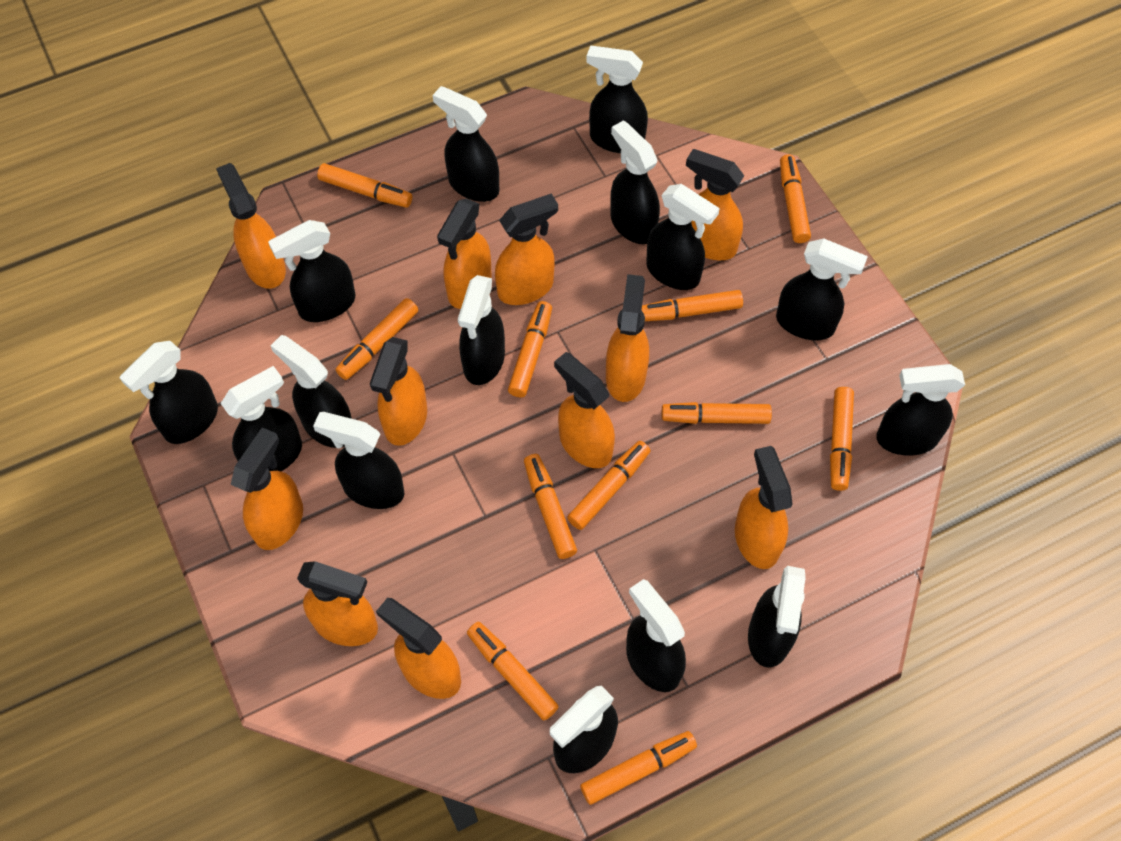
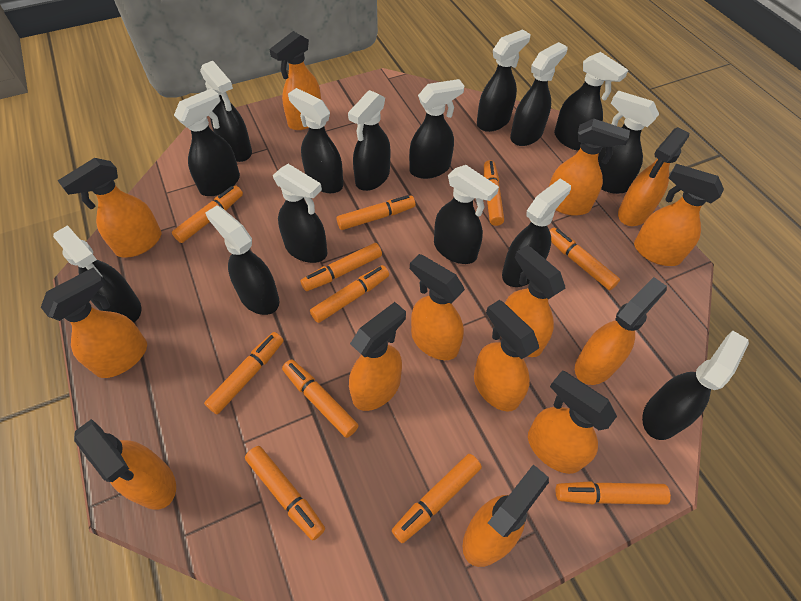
orange spray bottle: 11 -> 14

